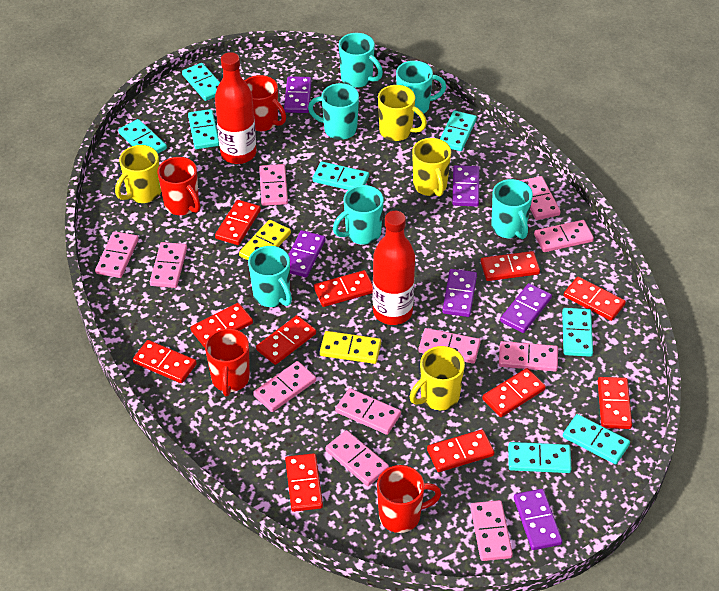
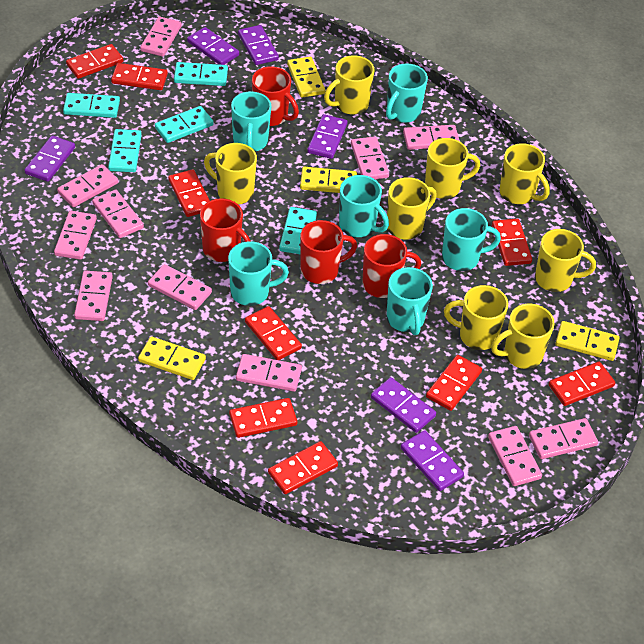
red bottle: 2 -> 0
red domino: 11 -> 9
turquoise domino: 8 -> 5
yellow domino: 2 -> 4
yellow mug: 4 -> 8

